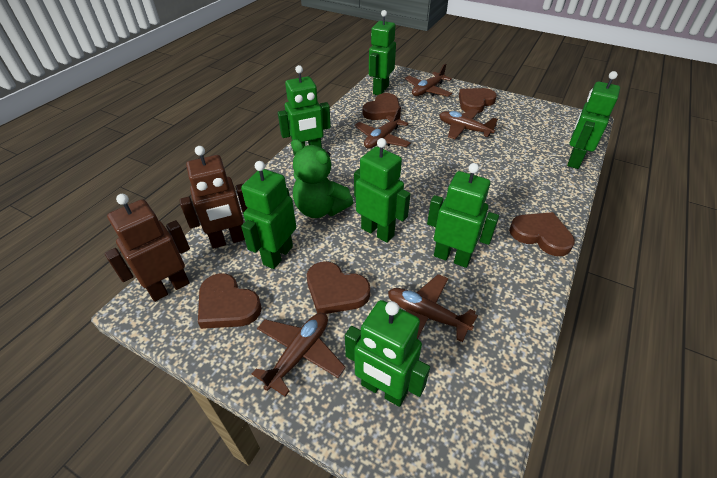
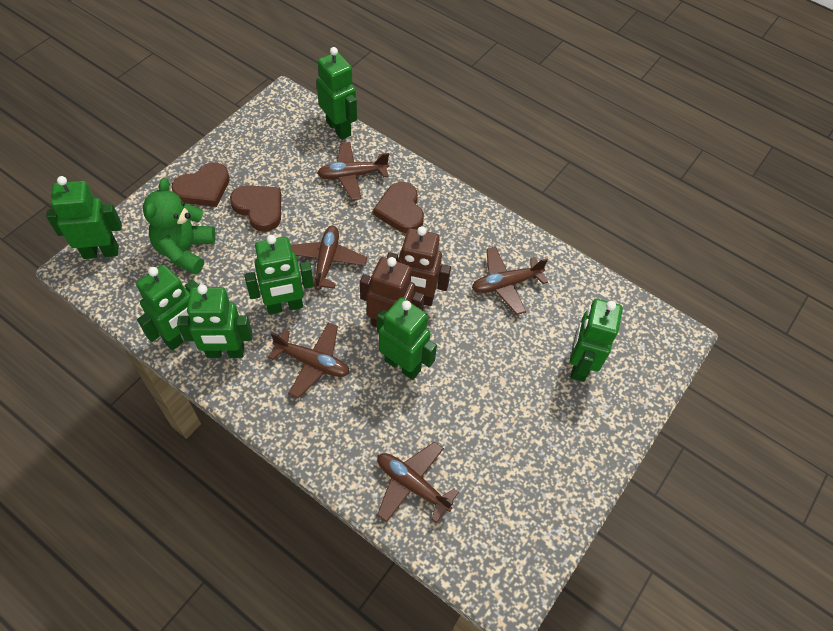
brown heart: 5 -> 3

